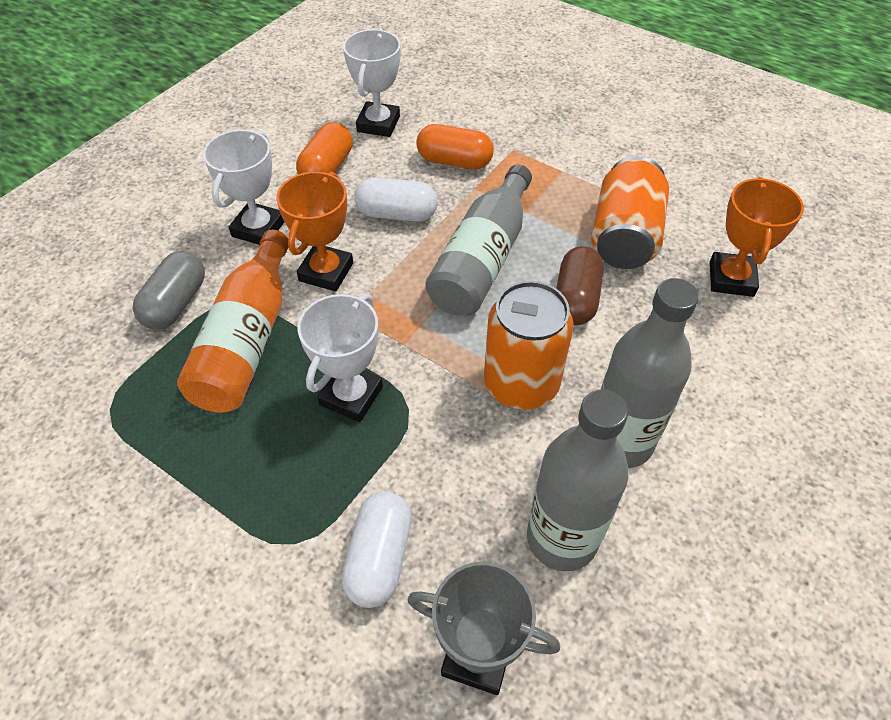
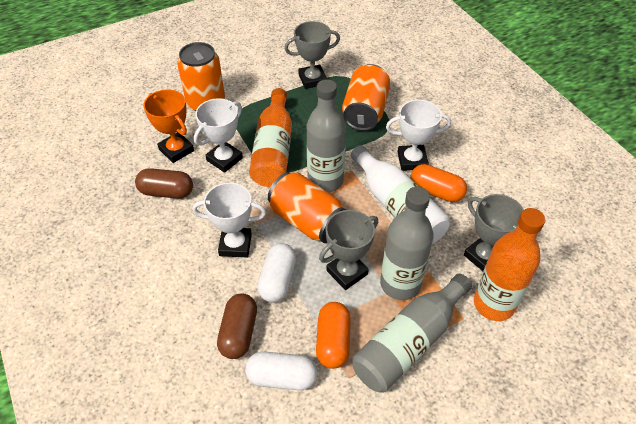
brown capsule: 1 -> 2
grey capsule: 1 -> 0
grey trophy: 1 -> 3
orange bottle: 1 -> 2
orange can: 2 -> 3
orange trophy: 2 -> 1
white bottle: 0 -> 1

